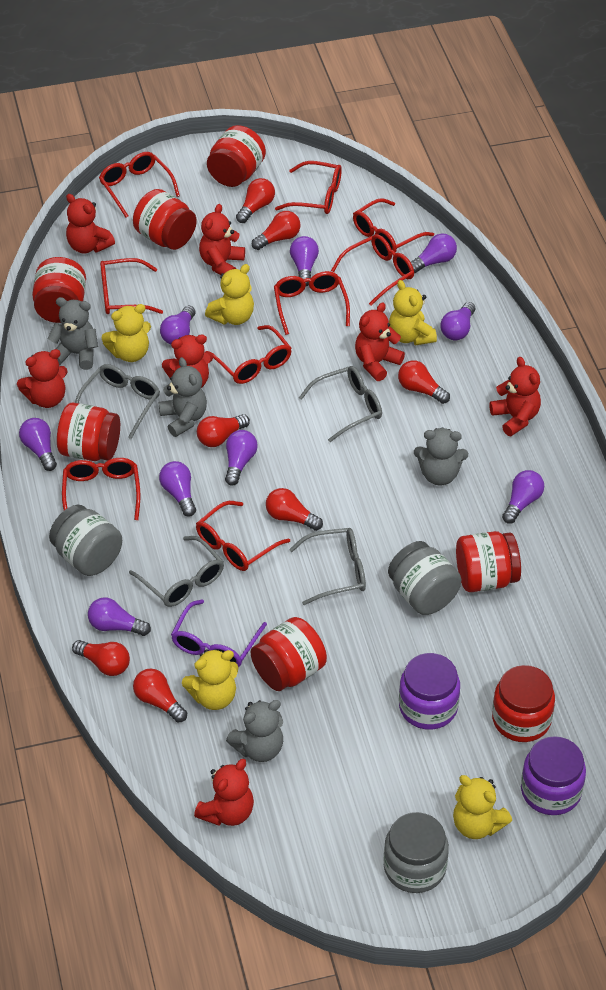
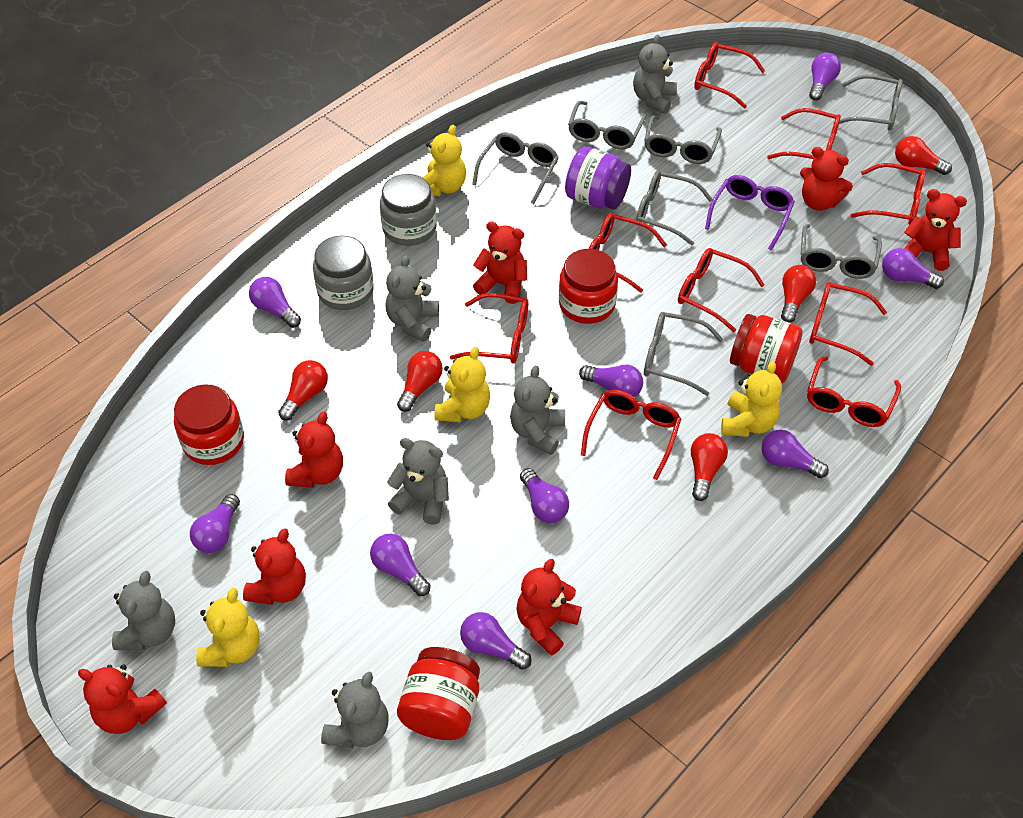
grey glasses: 4 -> 7
grey jar: 3 -> 2
grey teddy bear: 4 -> 6
purple jar: 2 -> 1
red jar: 7 -> 4
red light bulb: 7 -> 5
yellow teddy bear: 5 -> 4

